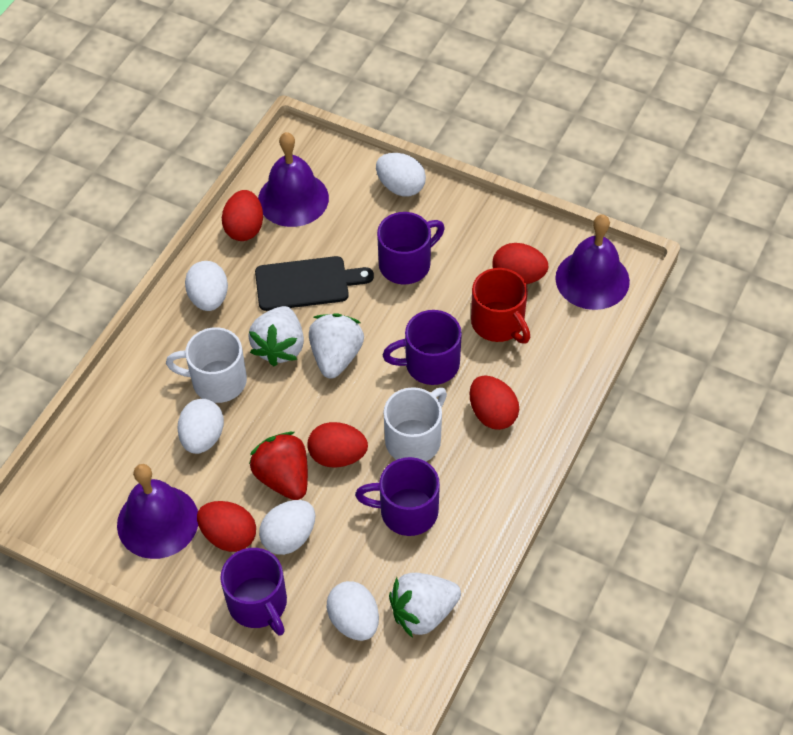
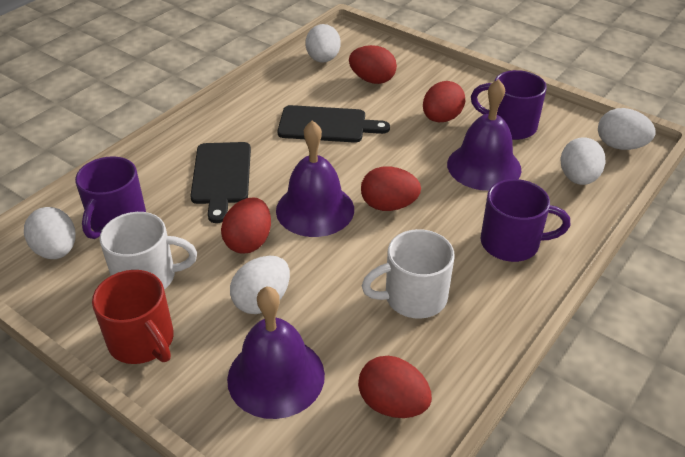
black cutting board: 1 -> 2
purple mug: 4 -> 3
red strawberry: 1 -> 0
white strawberry: 3 -> 0

